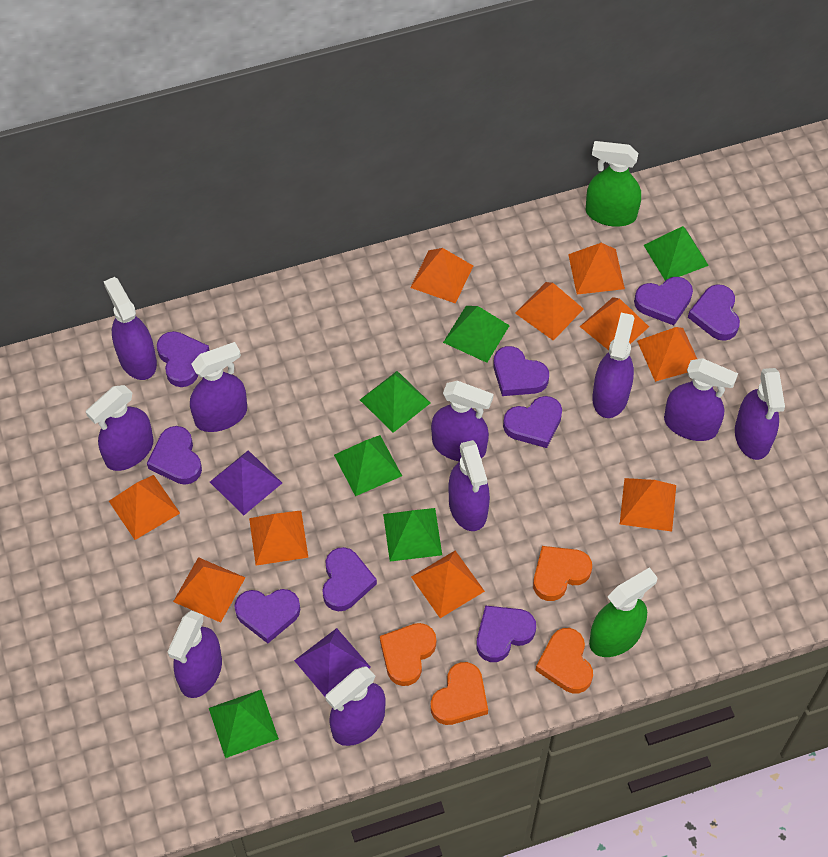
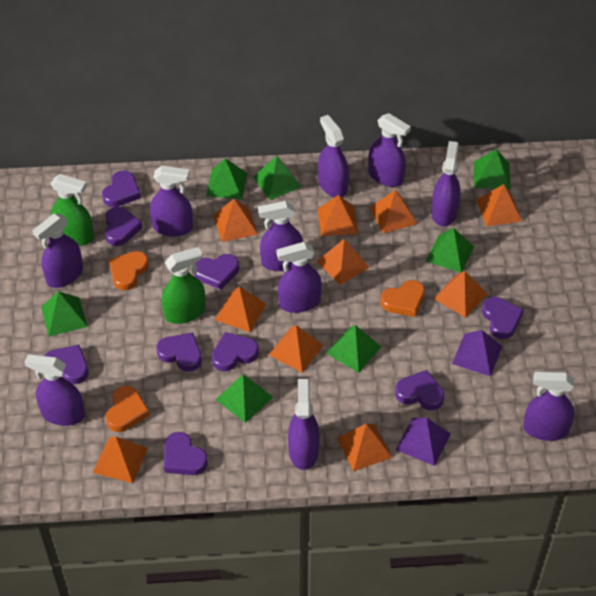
green pyramid: 6 -> 7
orange heart: 4 -> 3

